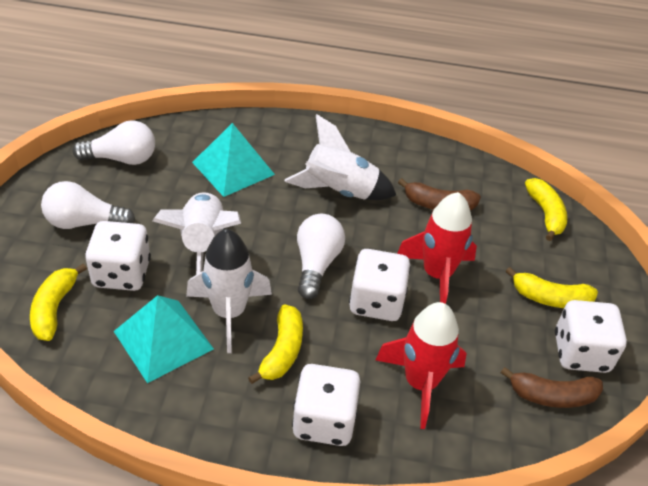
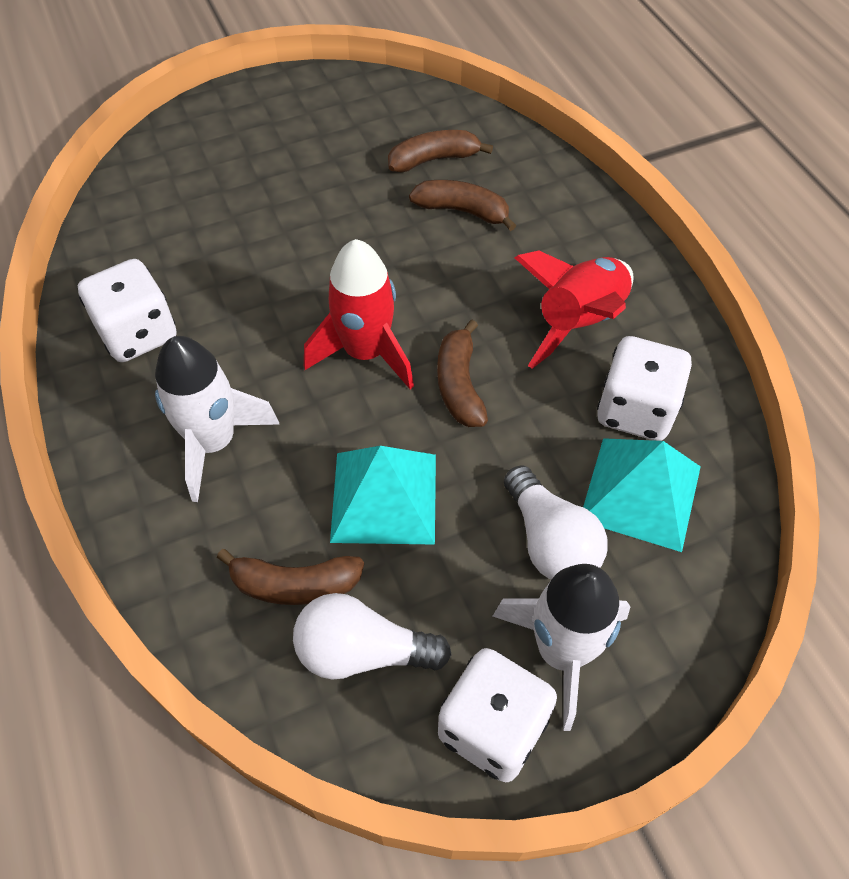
brown banana: 2 -> 4
white dice: 4 -> 3
white light bulb: 3 -> 2
white rocket: 3 -> 2
yellow banana: 4 -> 0

